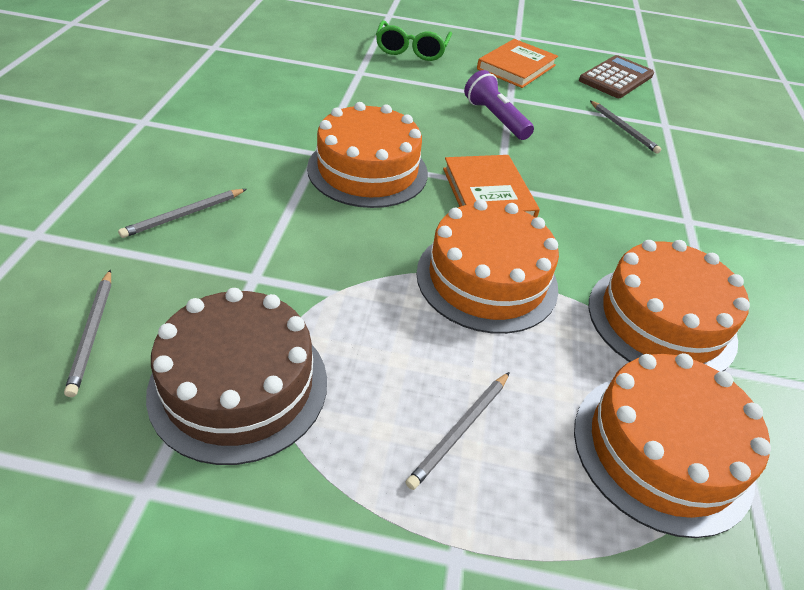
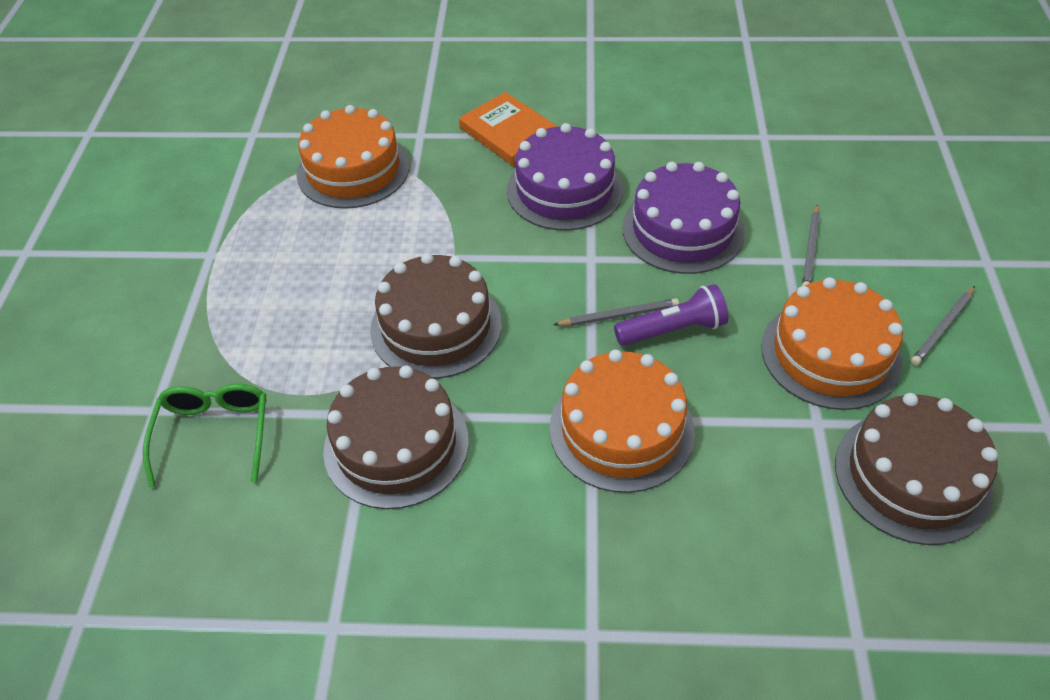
brown cake: 1 -> 3
brown calculator: 1 -> 0
grey pencil: 4 -> 3
orange book: 2 -> 1
orange cake: 4 -> 3
purple cake: 0 -> 2

